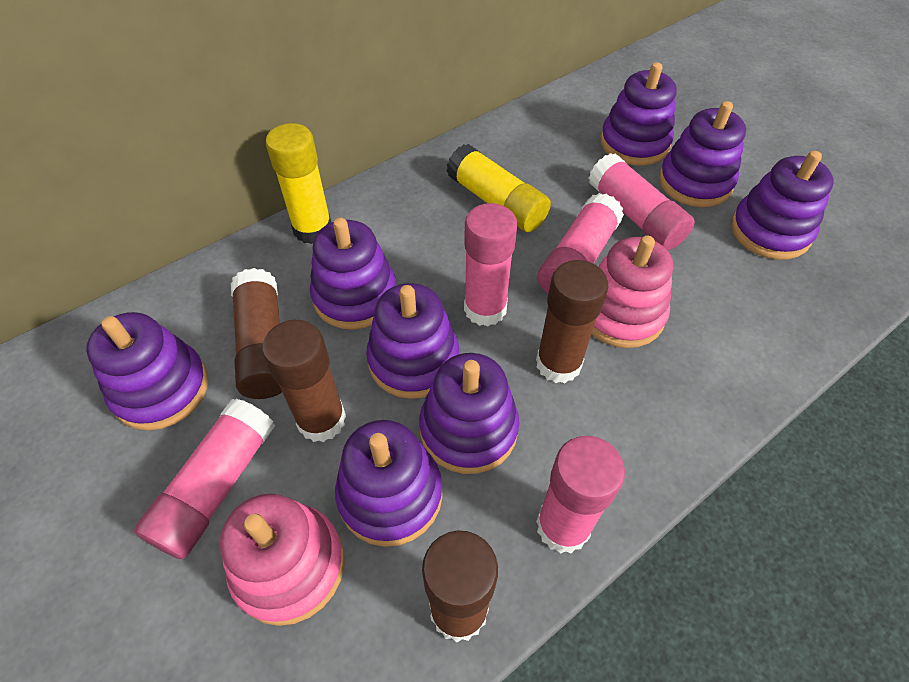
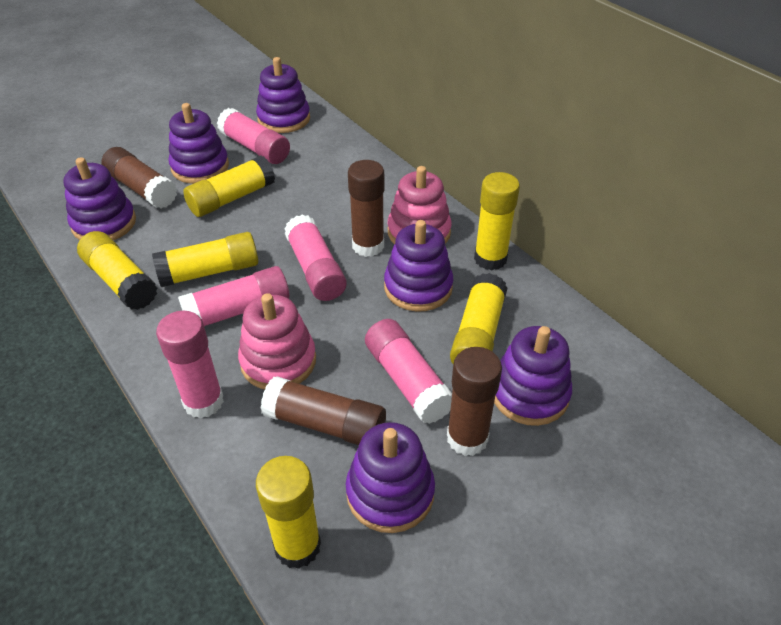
purple stacking toy: 8 -> 6
yellow glue stick: 2 -> 6

